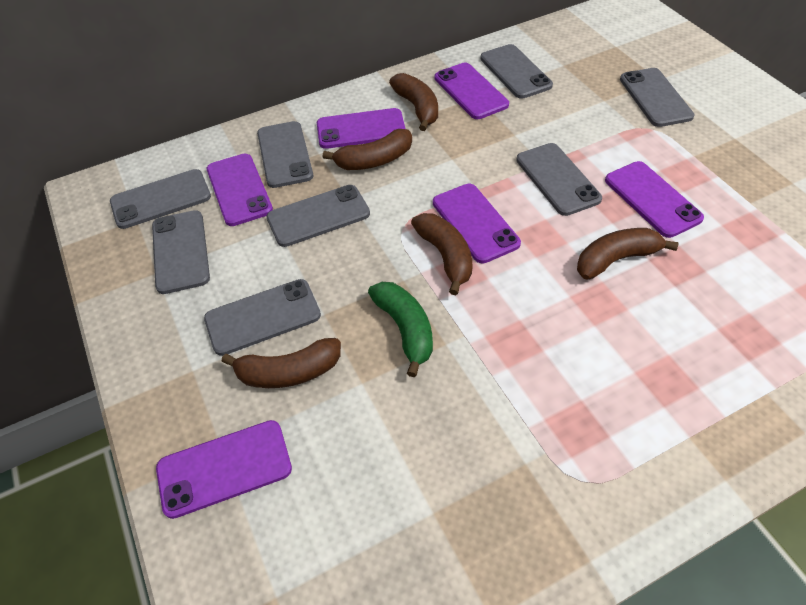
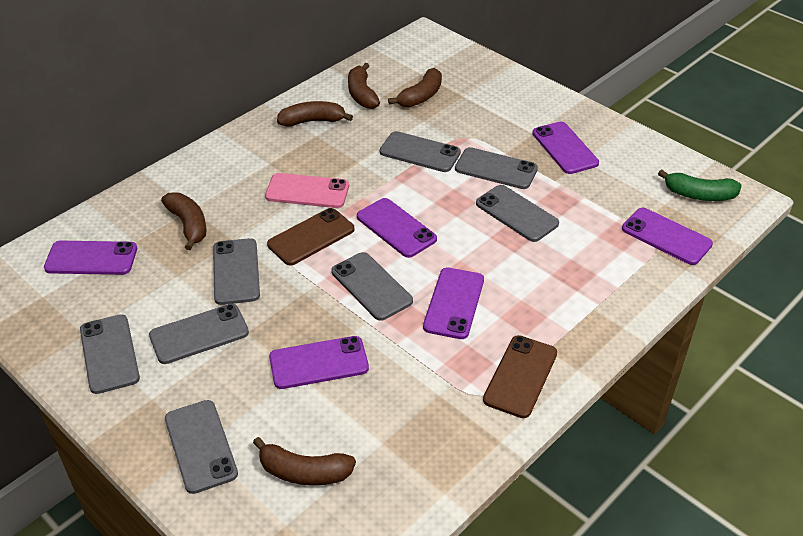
brown phone: 0 -> 2
pink phone: 0 -> 1

